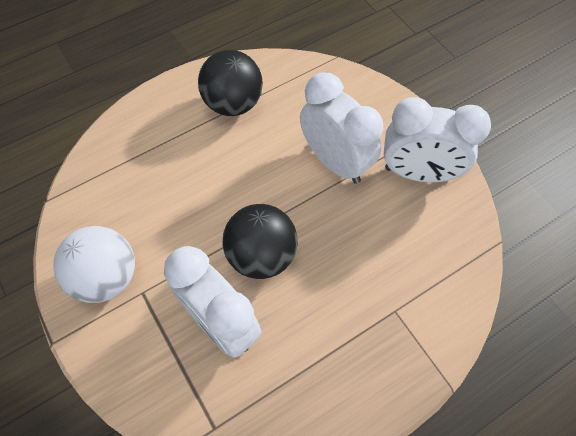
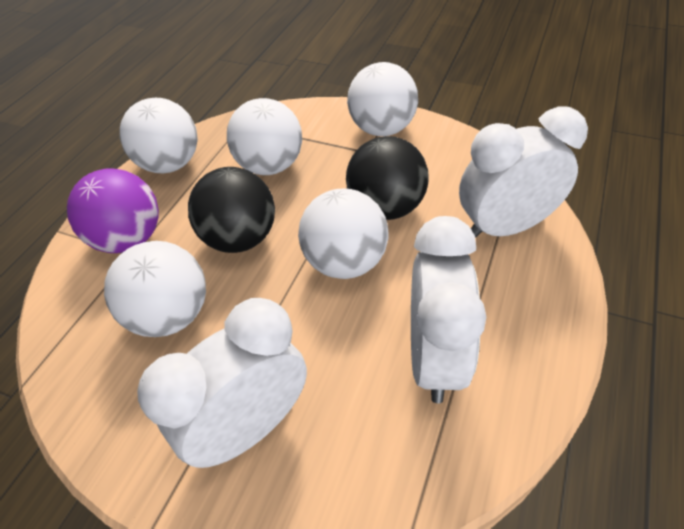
purple ball: 0 -> 1
white ball: 1 -> 5

